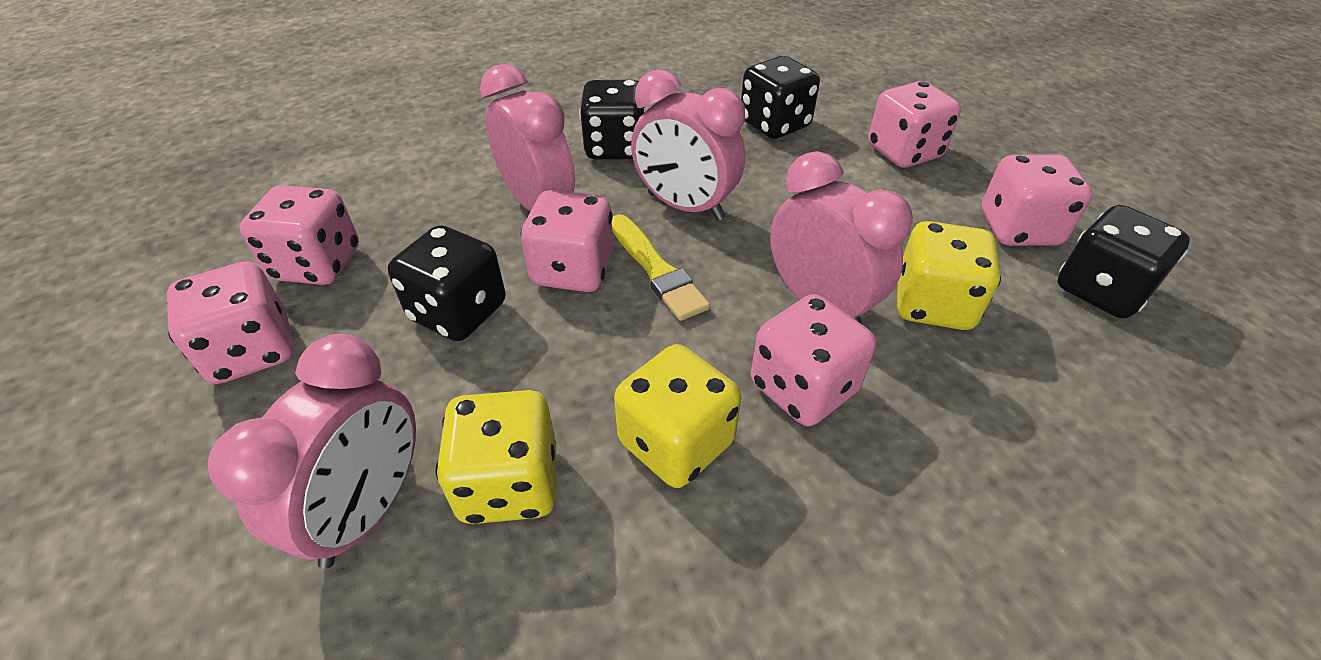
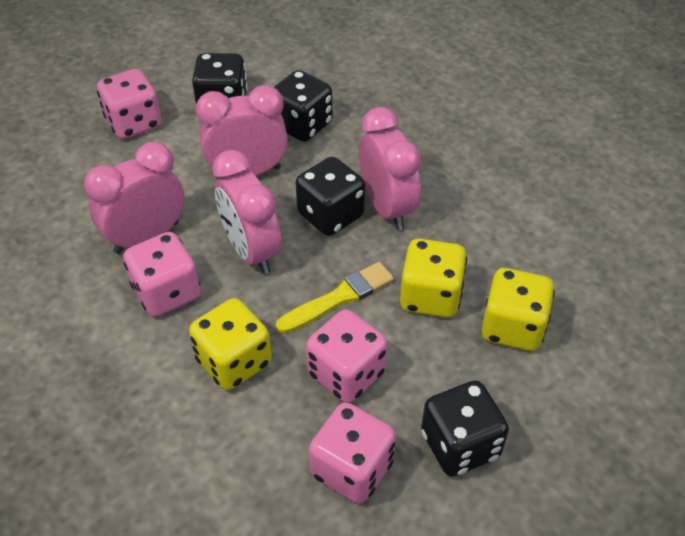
pink dice: 6 -> 4

